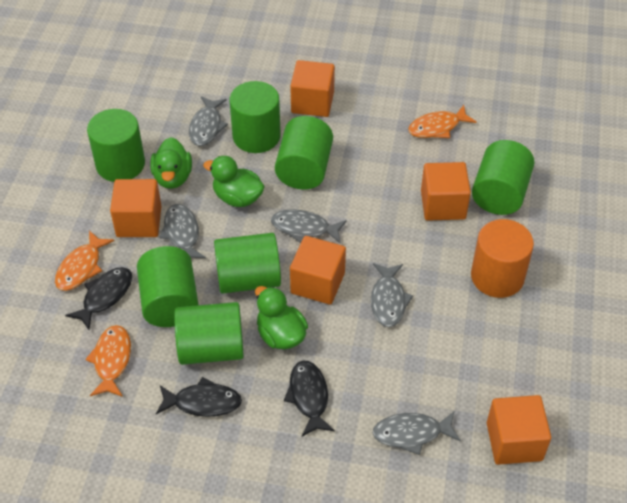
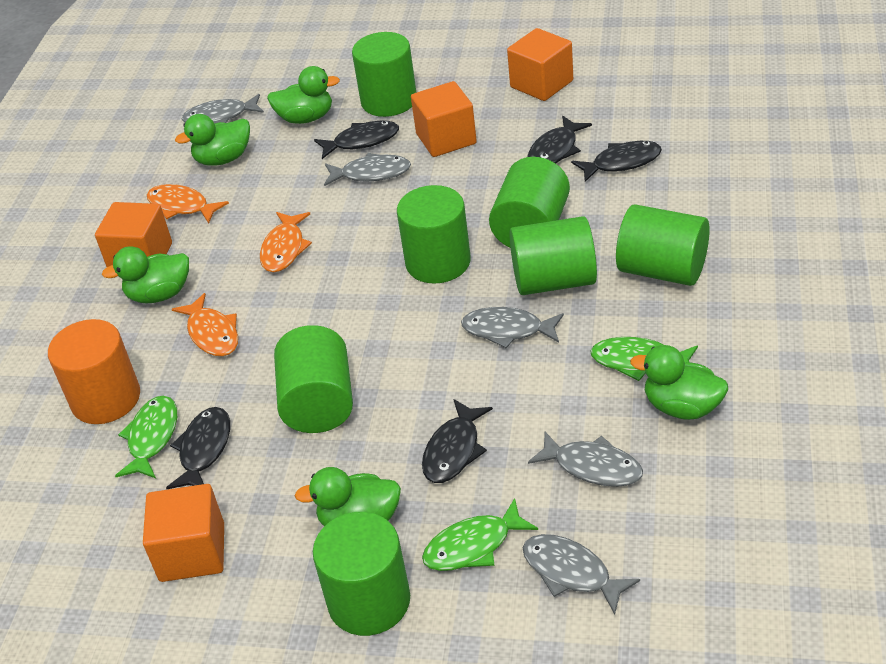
black fish: 3 -> 5
green duck: 3 -> 5
green fish: 0 -> 3
orange cube: 5 -> 4

